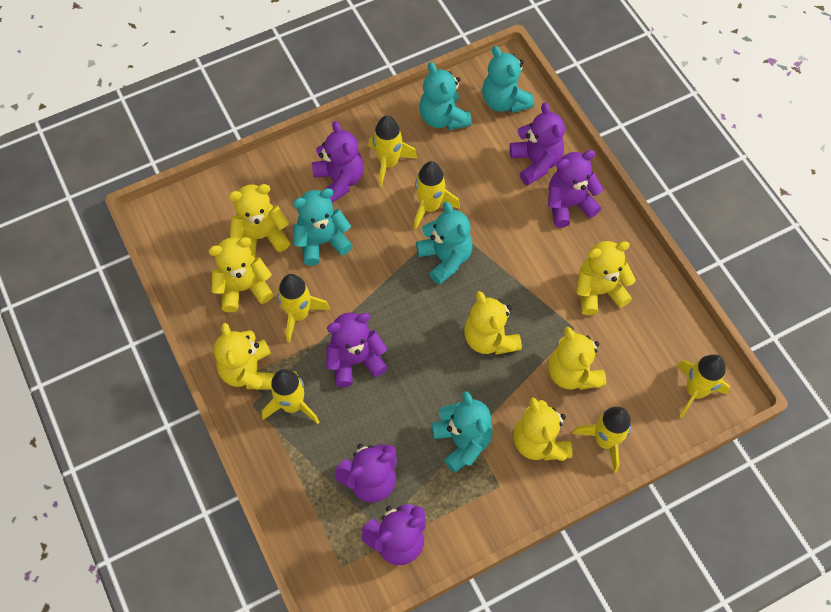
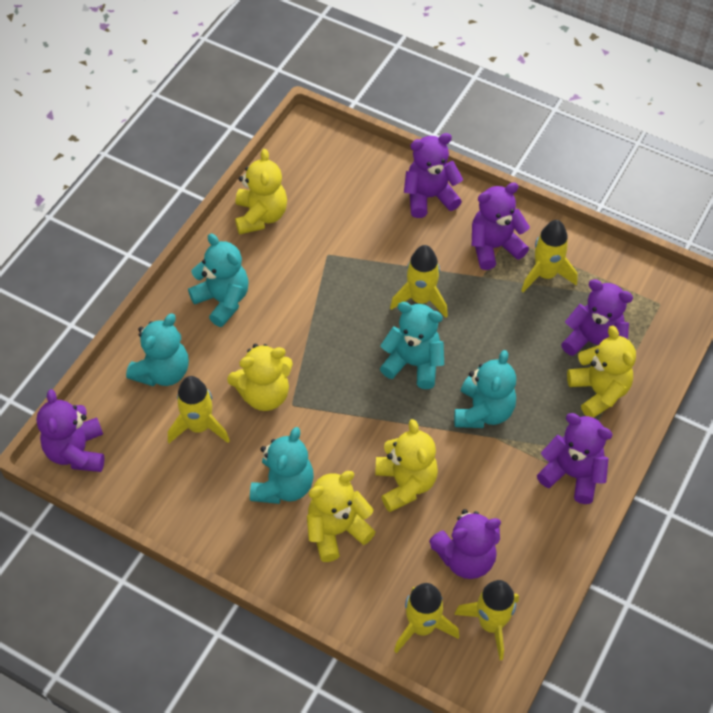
yellow rocket: 6 -> 5
yellow teddy bear: 7 -> 5

